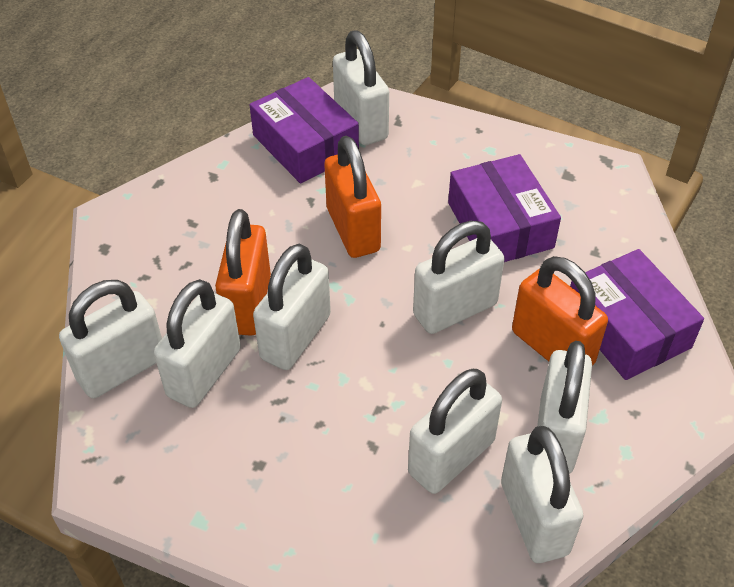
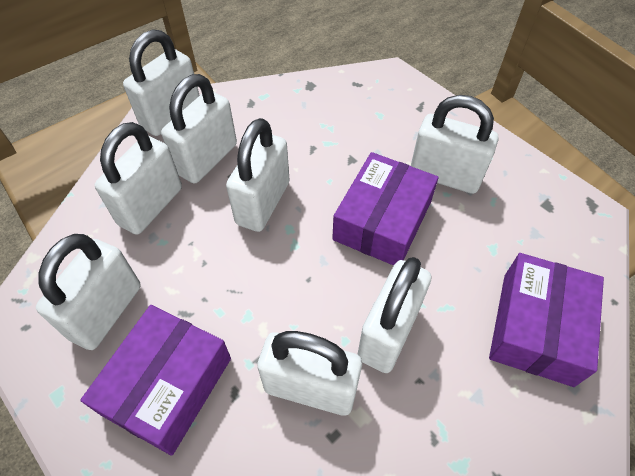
orange padlock: 3 -> 0

